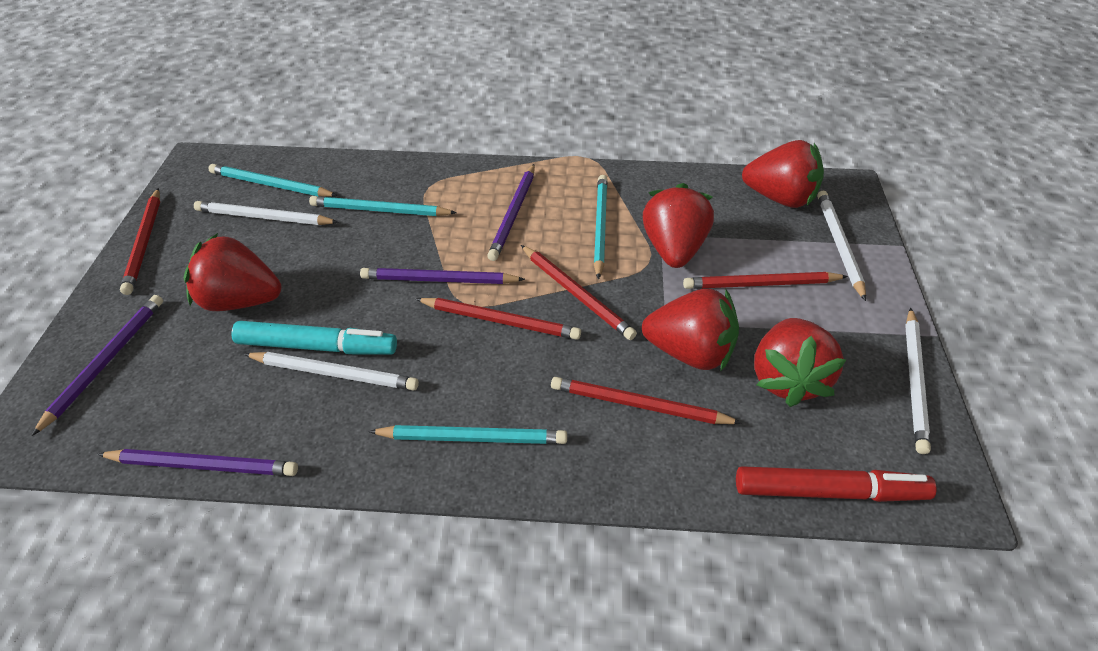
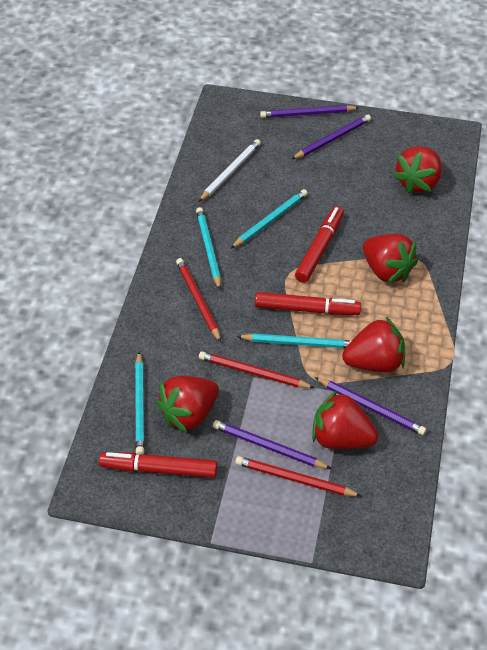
red marker: 1 -> 3
red pencil: 5 -> 3
turquoise marker: 1 -> 0
white pencil: 4 -> 1

